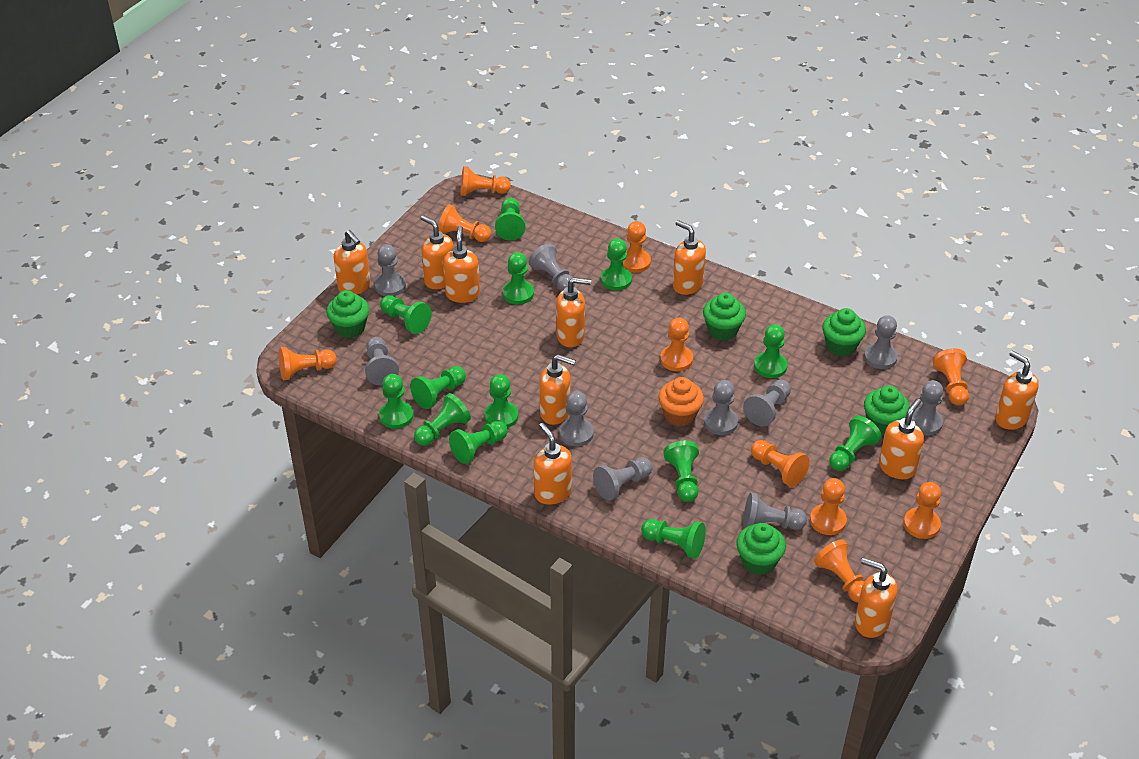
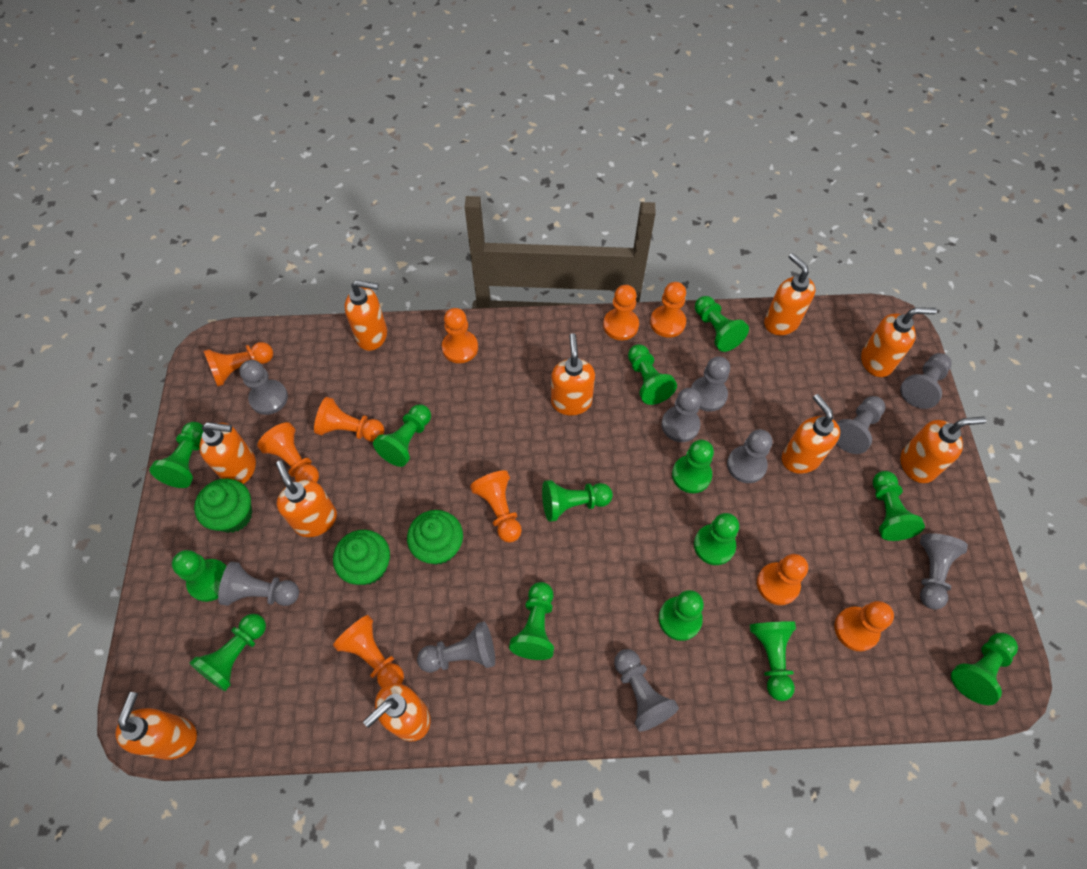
green cupcake: 5 -> 3
green pawn: 13 -> 14
orange cupcake: 1 -> 0

